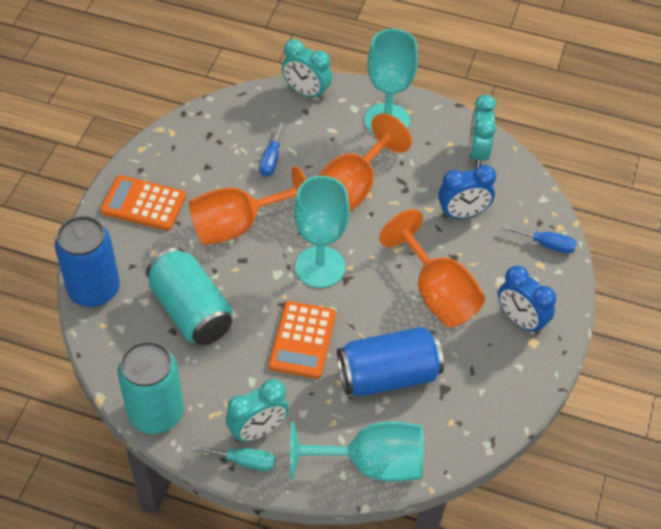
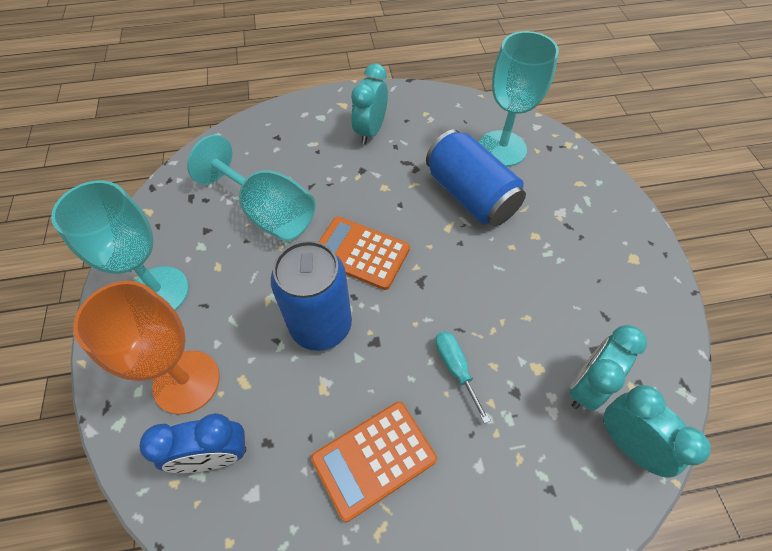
blue clock: 2 -> 1
blue screwdriver: 2 -> 0
orange goblet: 3 -> 1
turquoise can: 2 -> 0

